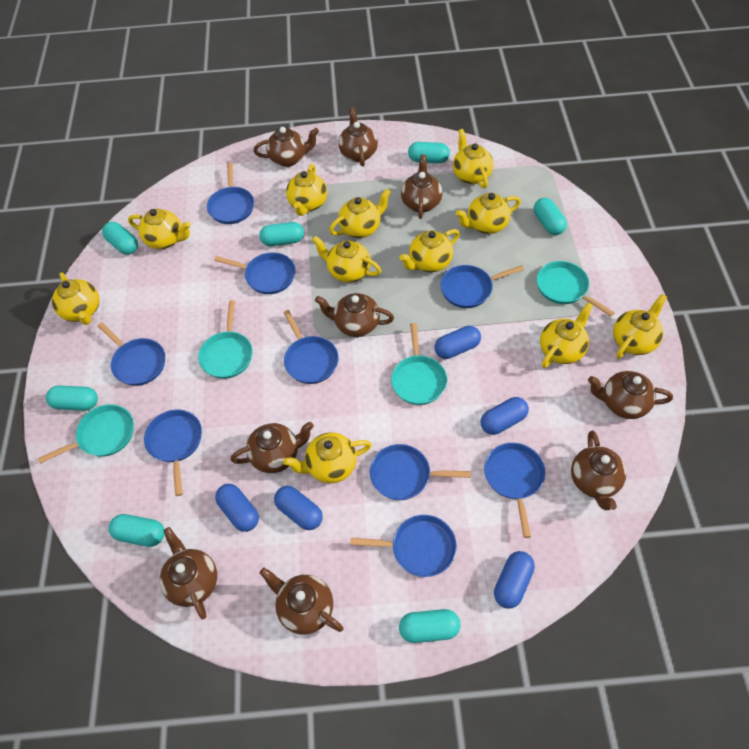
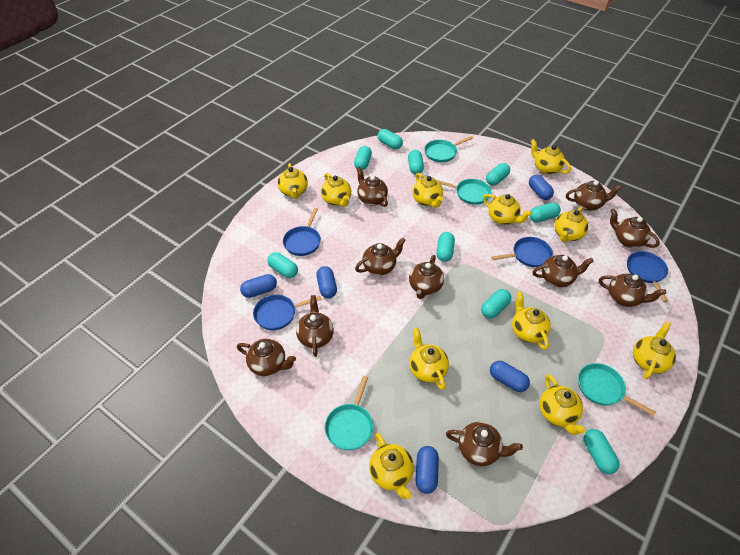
blue pan: 9 -> 4
brown teapot: 9 -> 10
turquoise capsule: 7 -> 9

